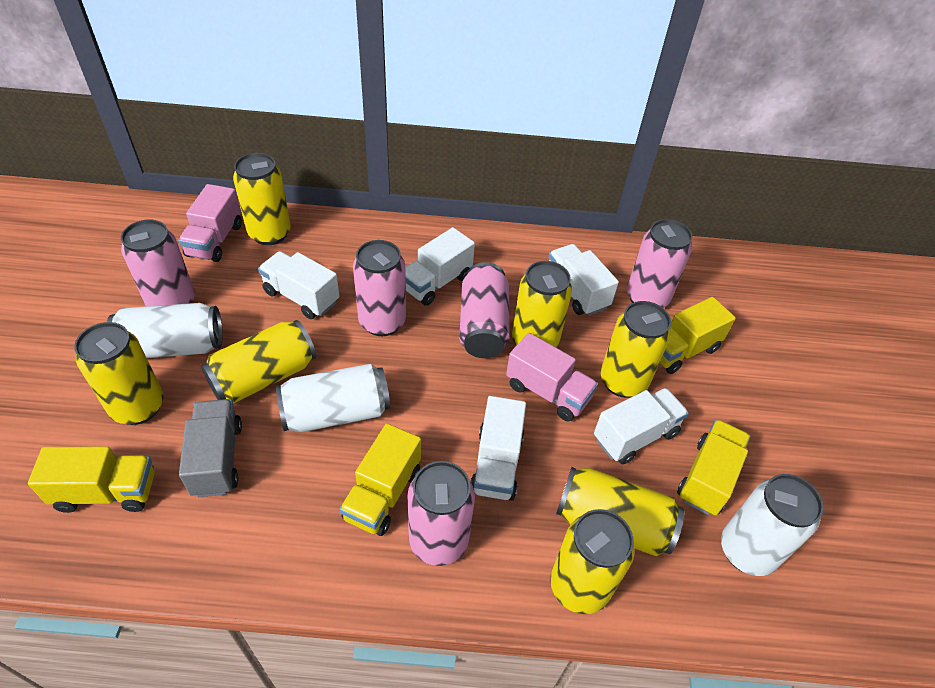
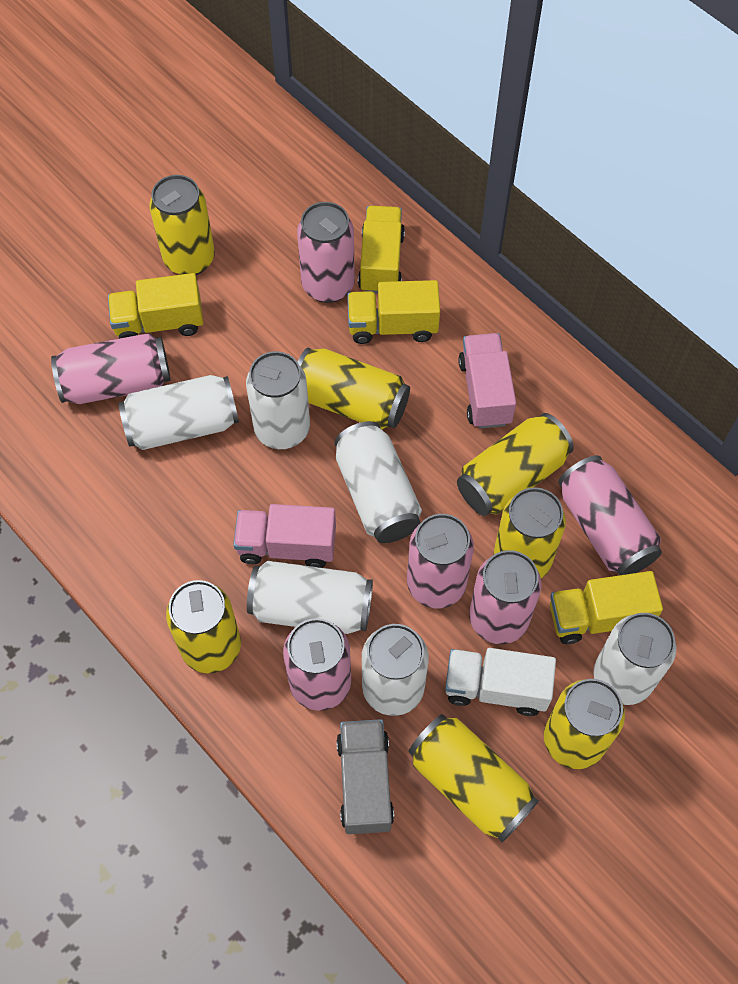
pink can: 5 -> 6
white can: 3 -> 6
white truck: 5 -> 1

